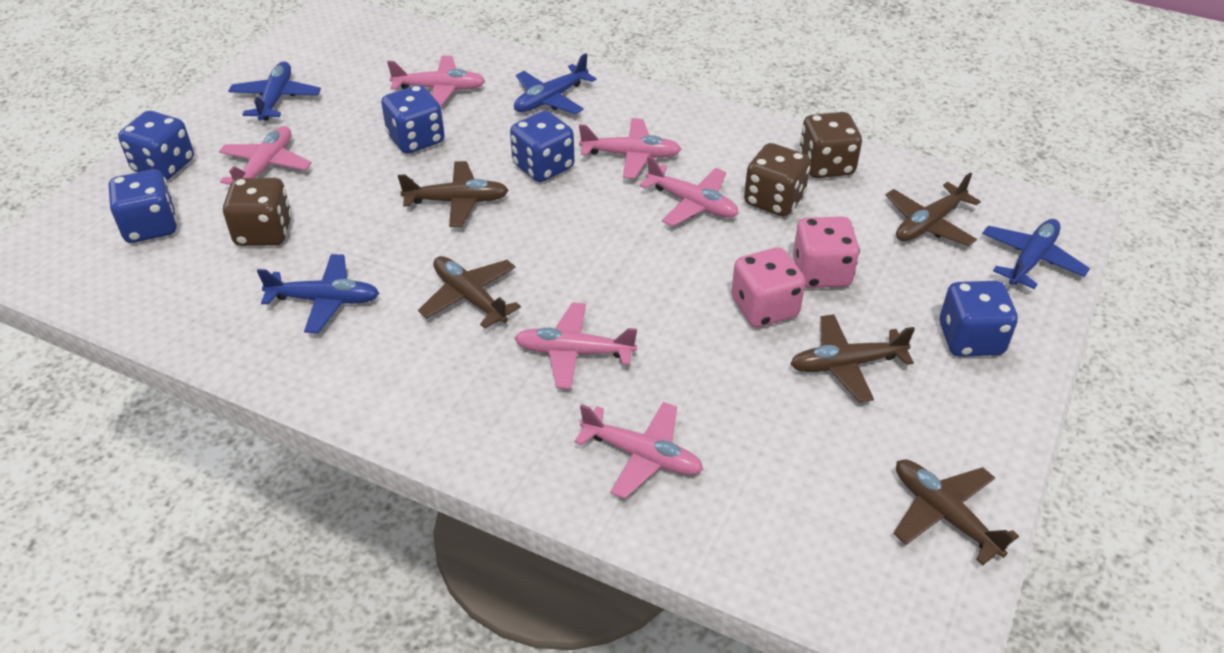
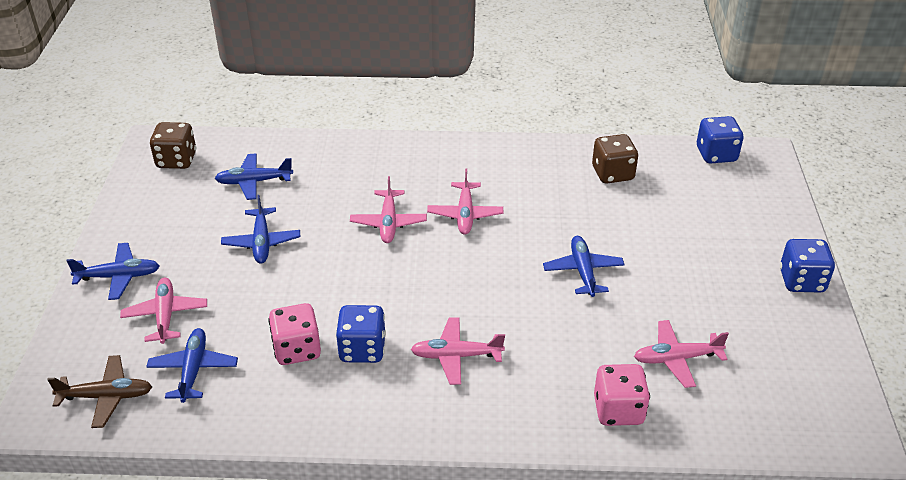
blue dice: 5 -> 3
blue plane: 4 -> 5
brown dice: 3 -> 2
brown plane: 5 -> 1
pink plane: 6 -> 5

